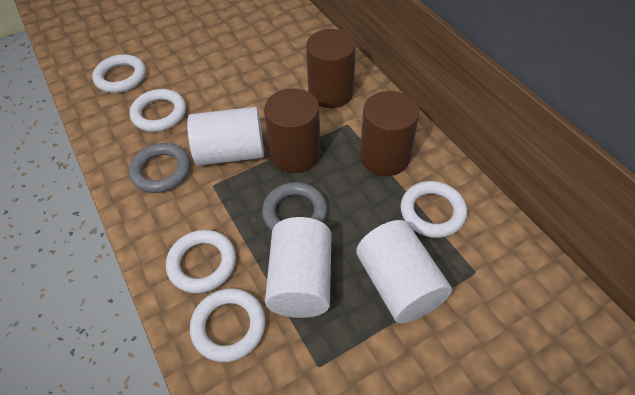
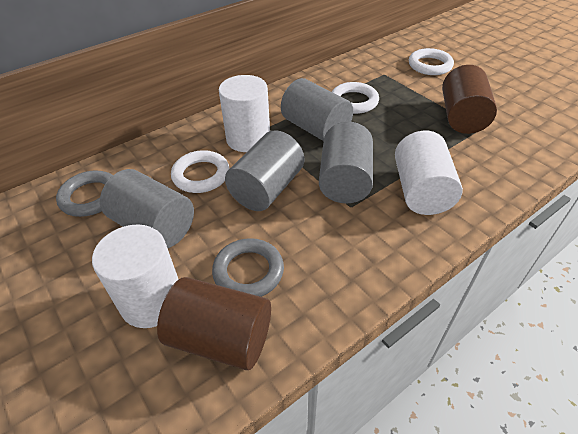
brown cylinder: 3 -> 2
grey cylinder: 0 -> 4
white ring: 5 -> 3

